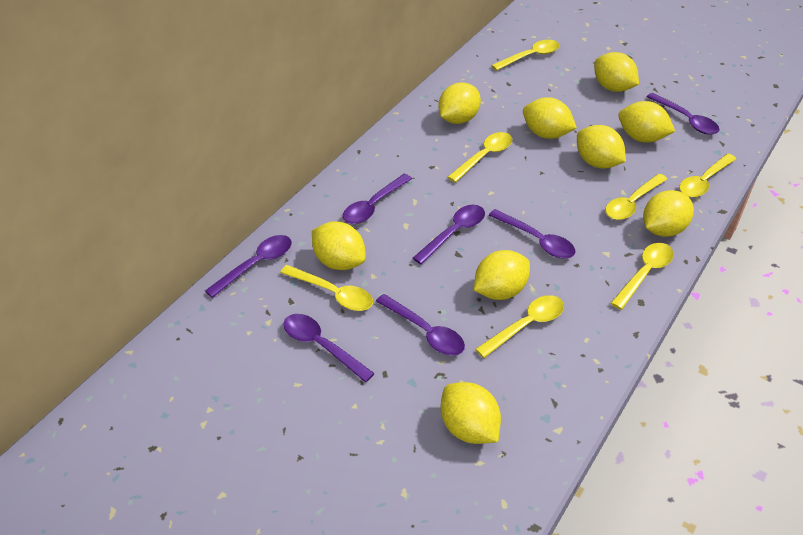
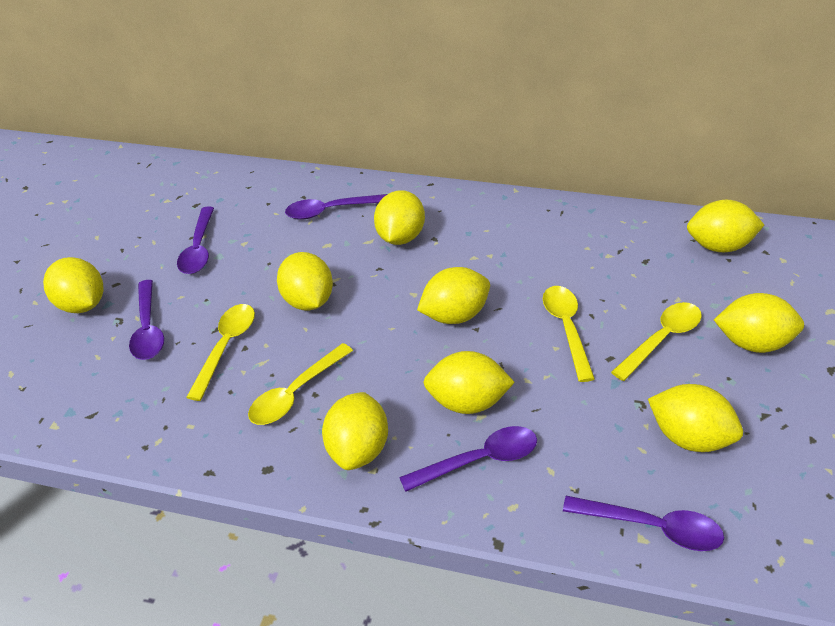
purple spoon: 7 -> 5
yellow spoon: 7 -> 4

